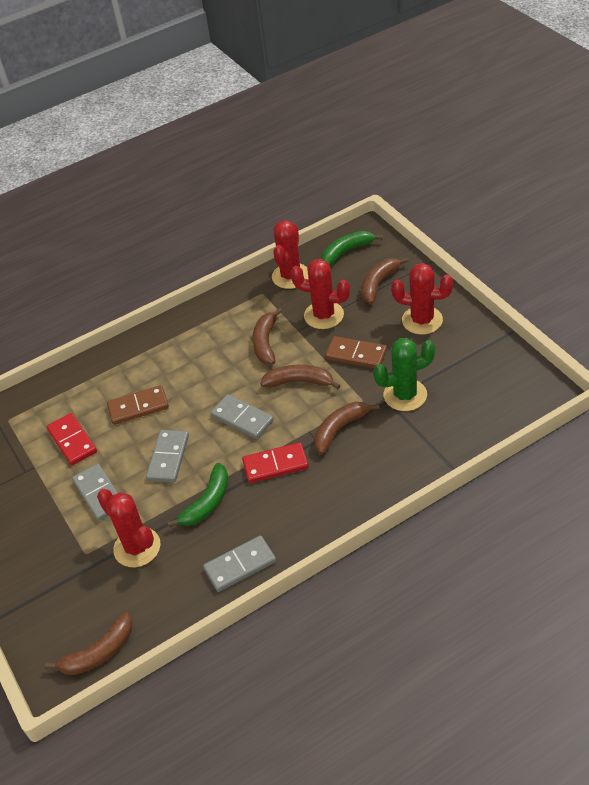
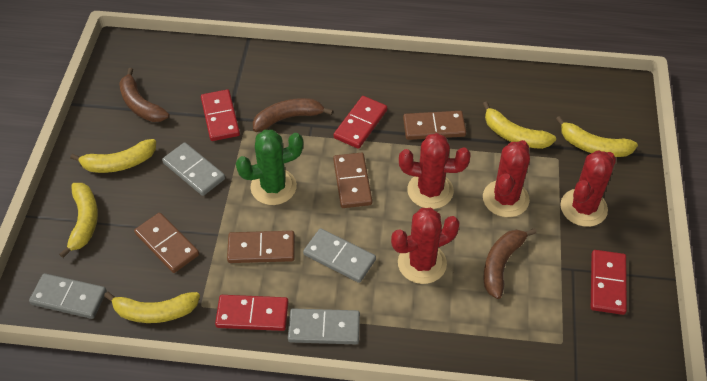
brown banana: 5 -> 3
brown domino: 2 -> 4
green banana: 2 -> 0
red domino: 2 -> 4
yellow banana: 0 -> 5

